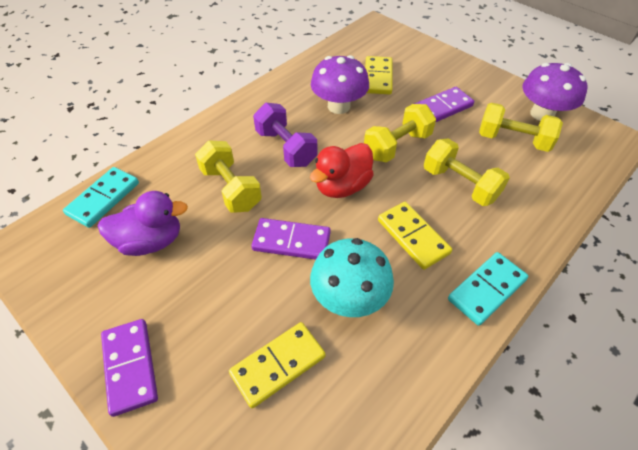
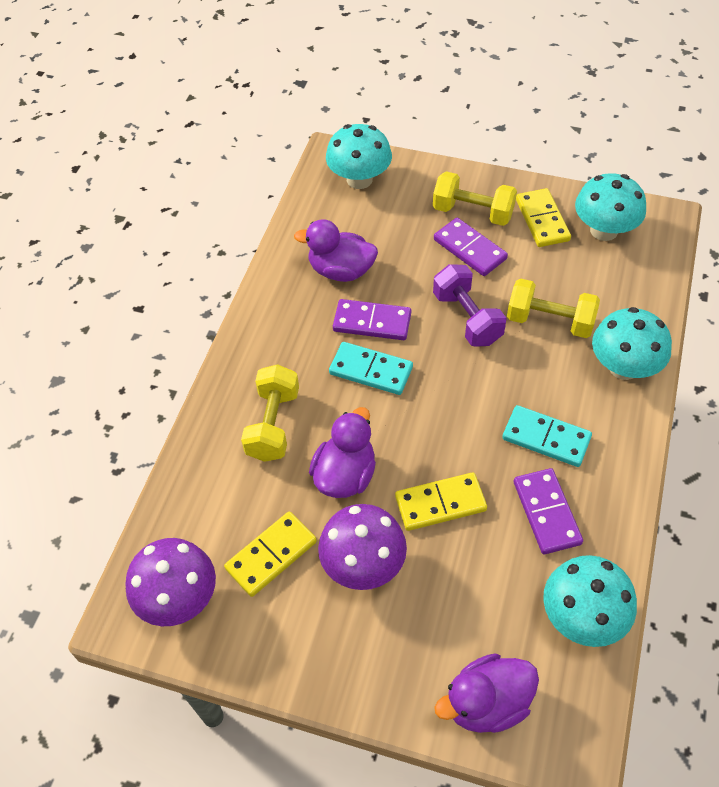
purple duck: 1 -> 3
red duck: 1 -> 0
turquoise mushroom: 1 -> 4
yellow dumbbell: 4 -> 3

